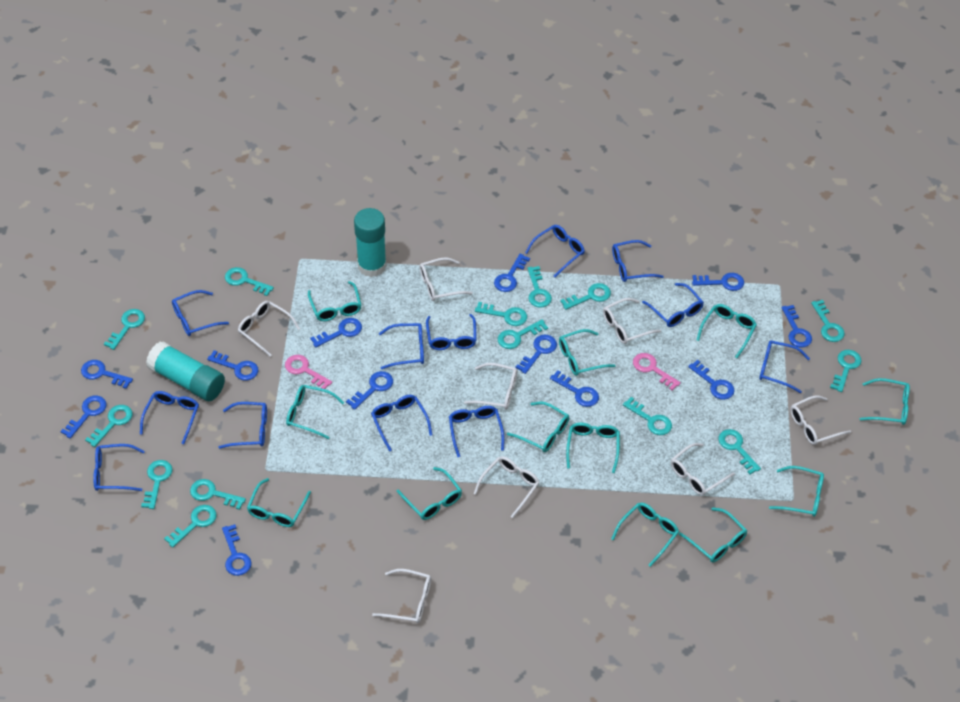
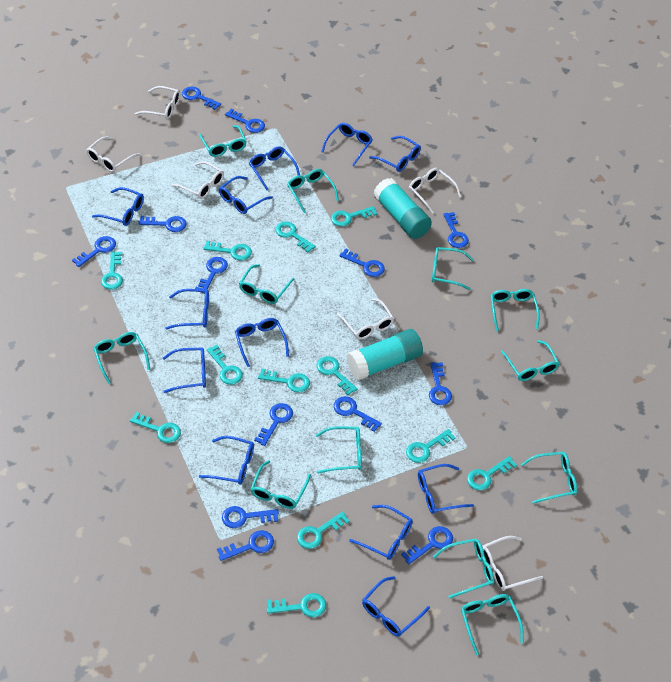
blue key: 12 -> 13
pink key: 2 -> 0
turquoise key: 14 -> 12
white glasses: 8 -> 6

